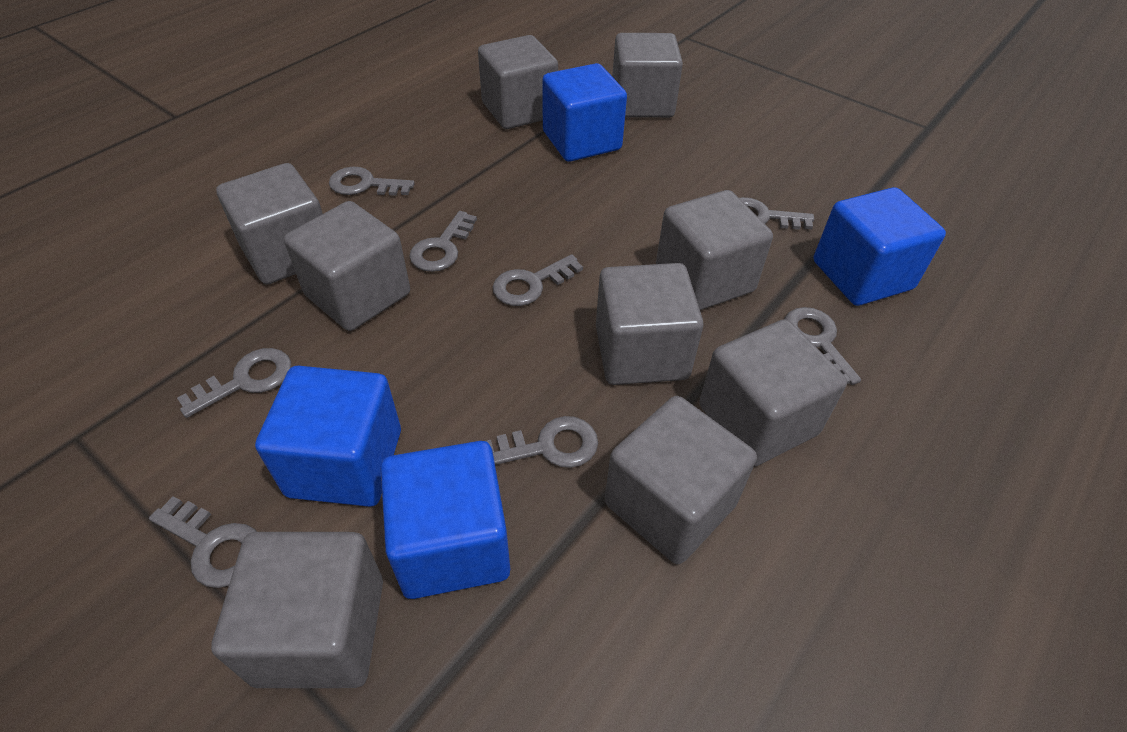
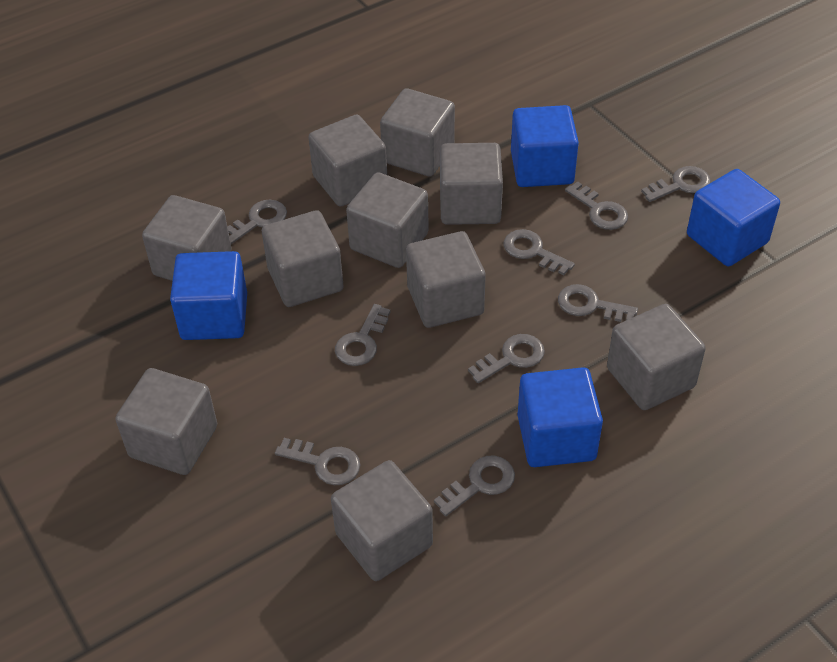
grey cube: 9 -> 10
grey key: 8 -> 9

